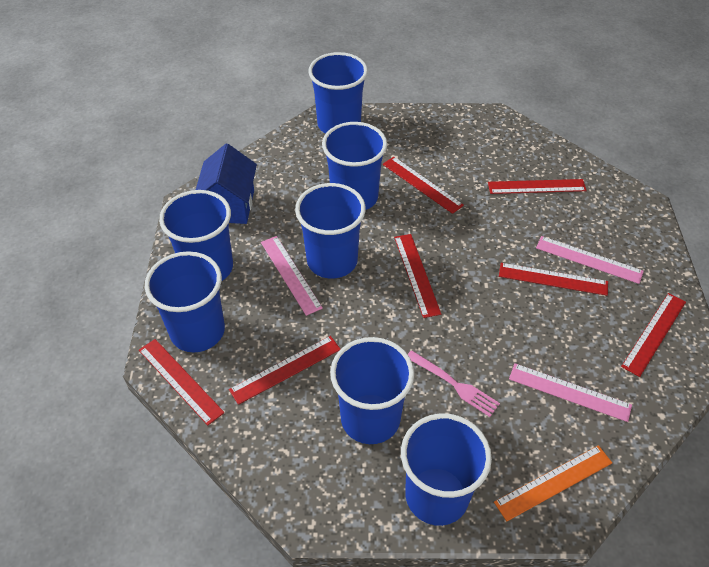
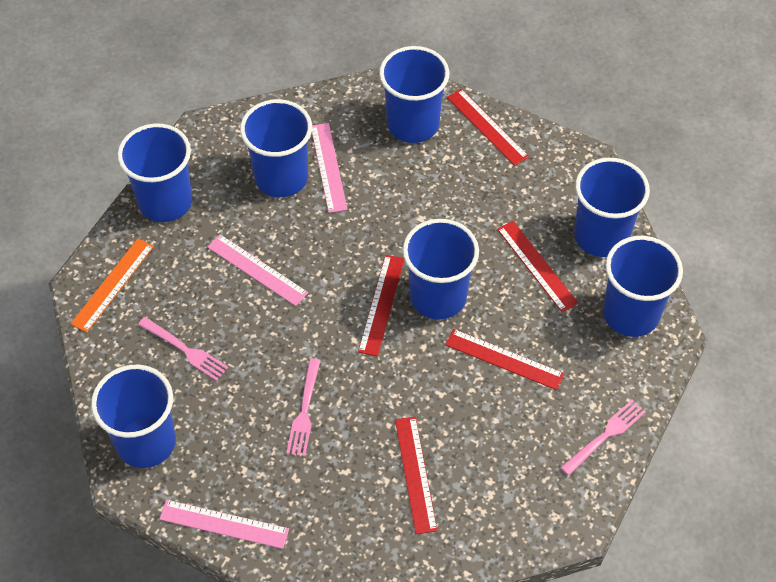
blue house: 1 -> 0
pink fork: 1 -> 3
red ruler: 7 -> 5

